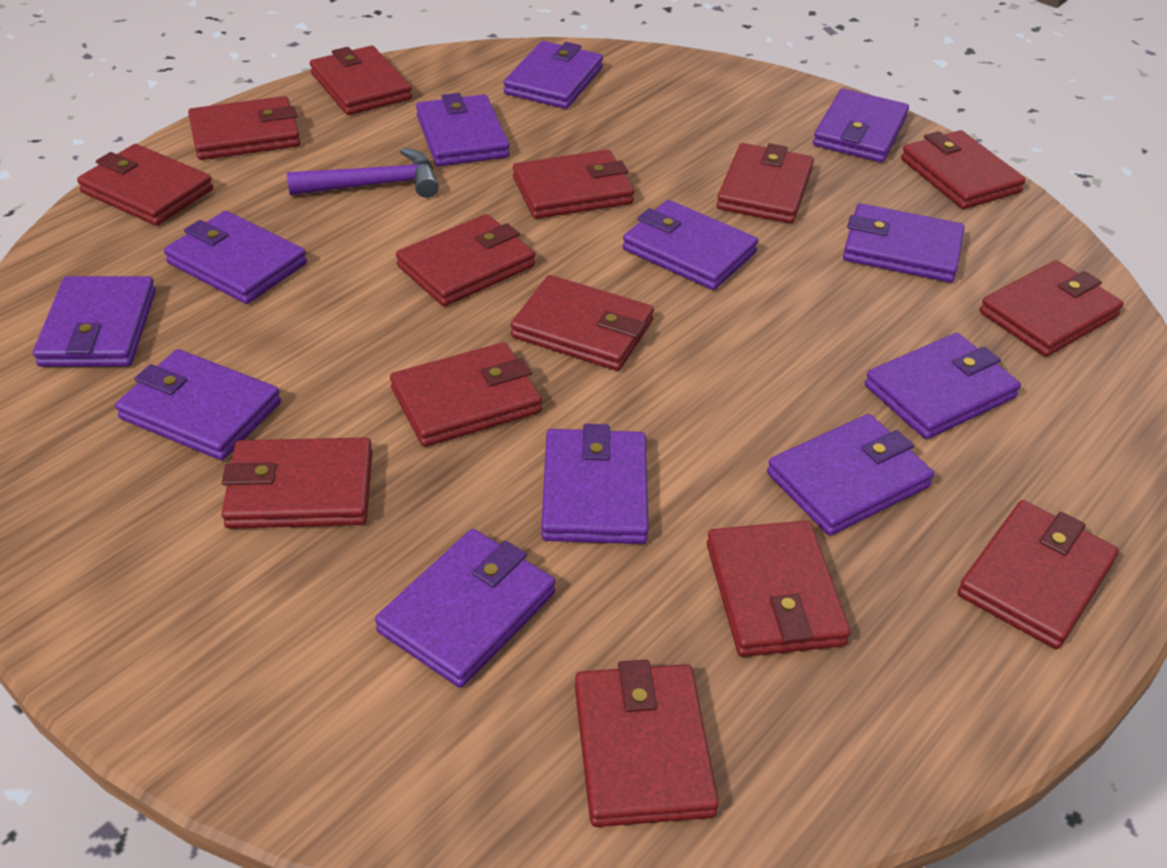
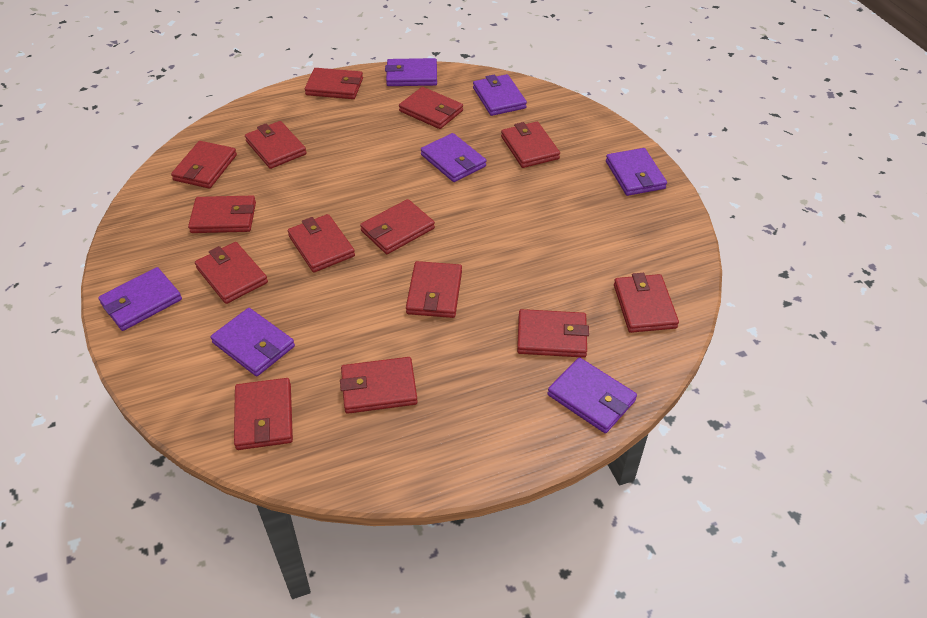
purple hammer: 1 -> 0
purple wallet: 12 -> 7

